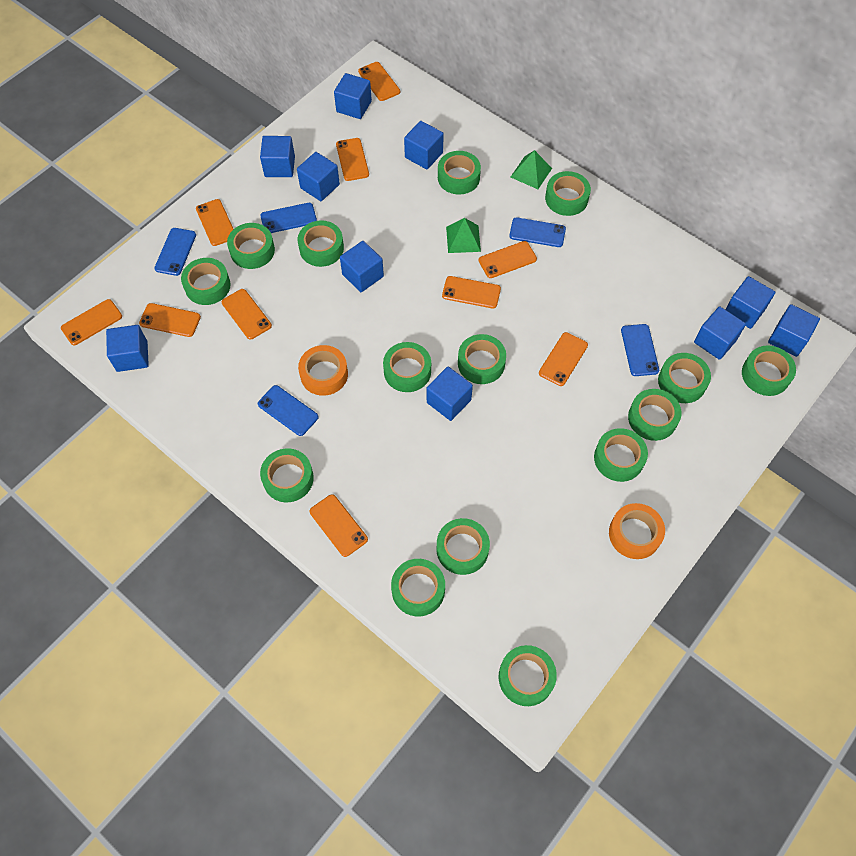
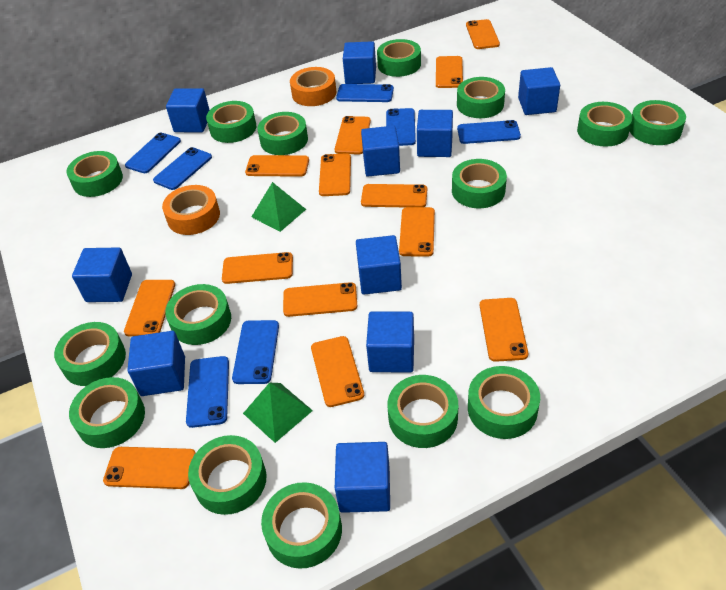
blue phone: 5 -> 7
orange phone: 10 -> 13

